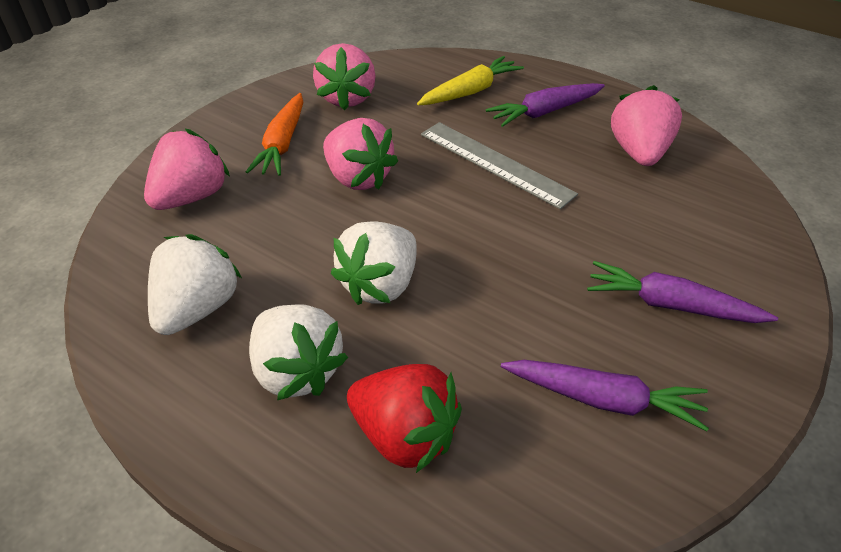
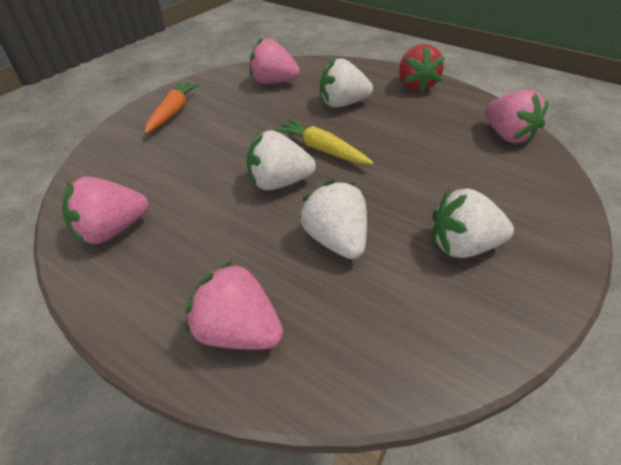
grey ruler: 1 -> 0
purple carrot: 3 -> 0
white strawberry: 3 -> 4

